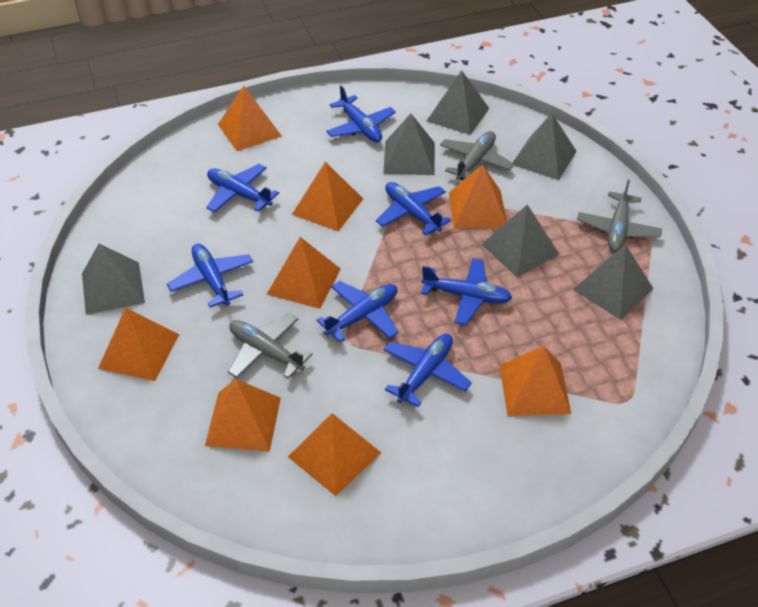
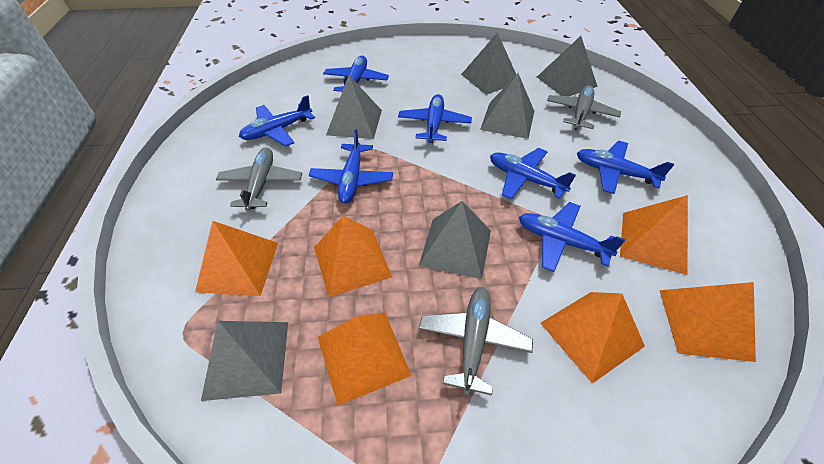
orange pyramid: 8 -> 6

